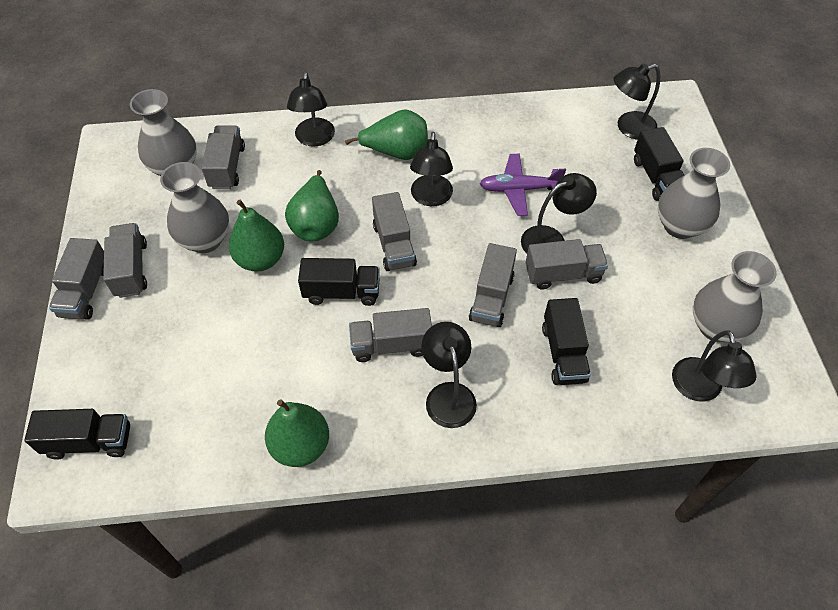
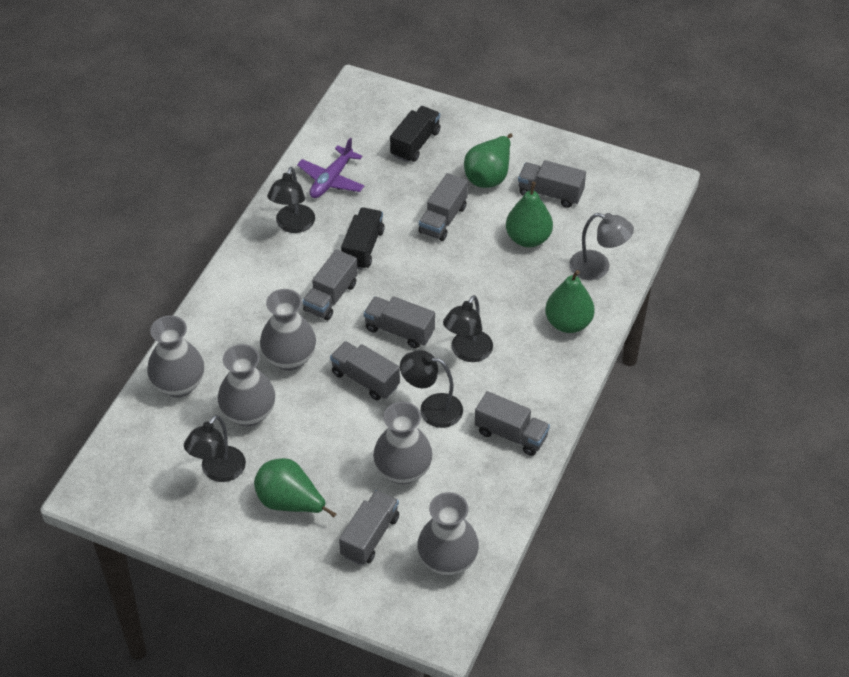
black lamp: 6 -> 4
black truck: 4 -> 2
grey lamp: 0 -> 1
grey vase: 4 -> 5

